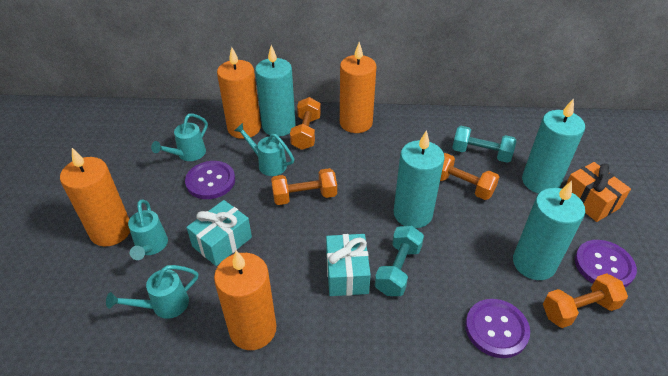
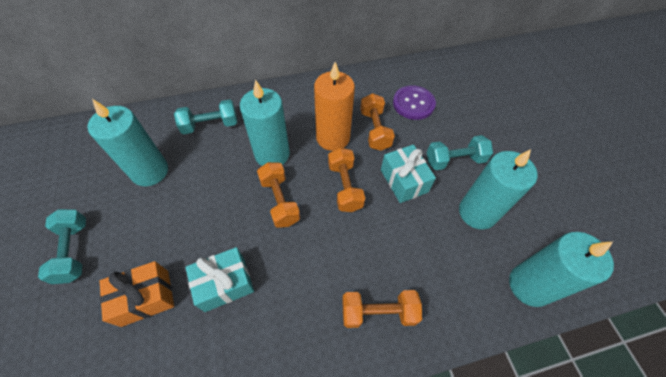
orange candle: 4 -> 1
purple button: 3 -> 1
turquoise dumbbell: 2 -> 3
turquoise watering can: 4 -> 0

